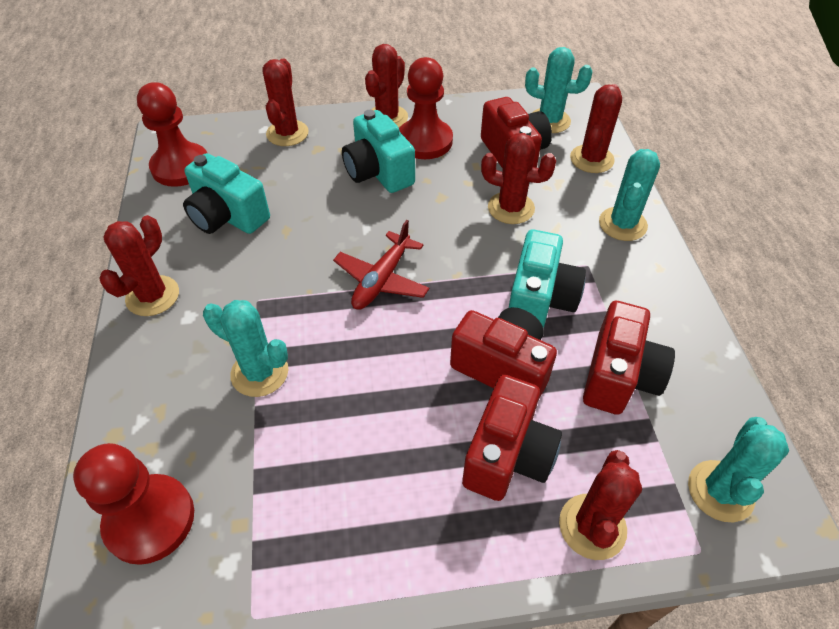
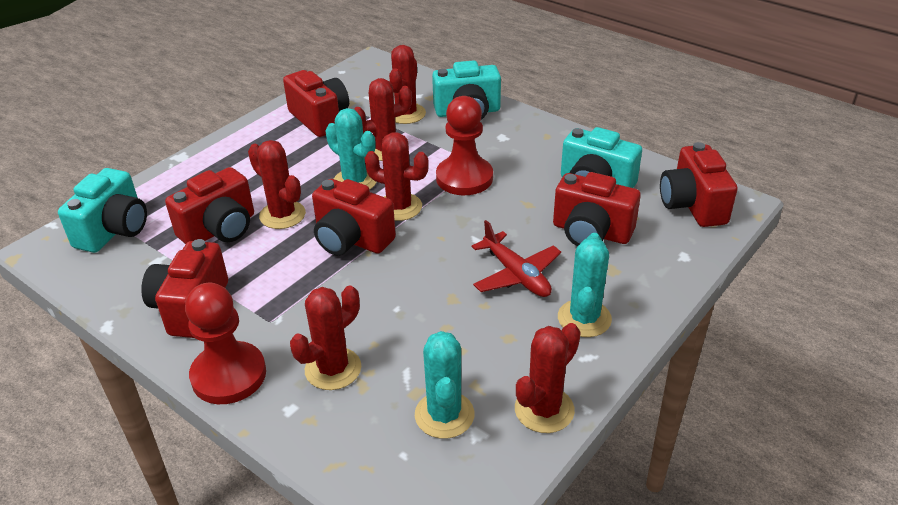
red camera: 4 -> 6
red pawn: 3 -> 2
turquoise cactus: 4 -> 3

